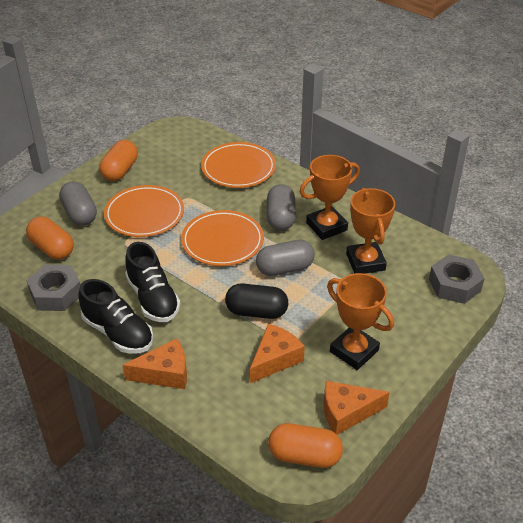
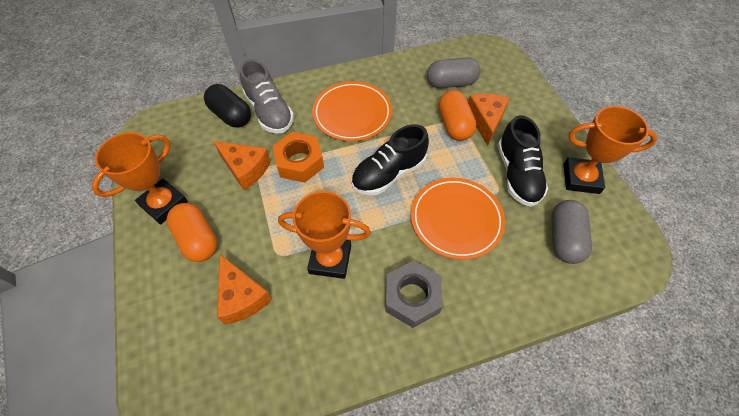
grey capsule: 3 -> 2
grey nut: 2 -> 1
grey shoe: 0 -> 1
orange capsule: 3 -> 2
orange nut: 0 -> 1
orange plate: 3 -> 2

